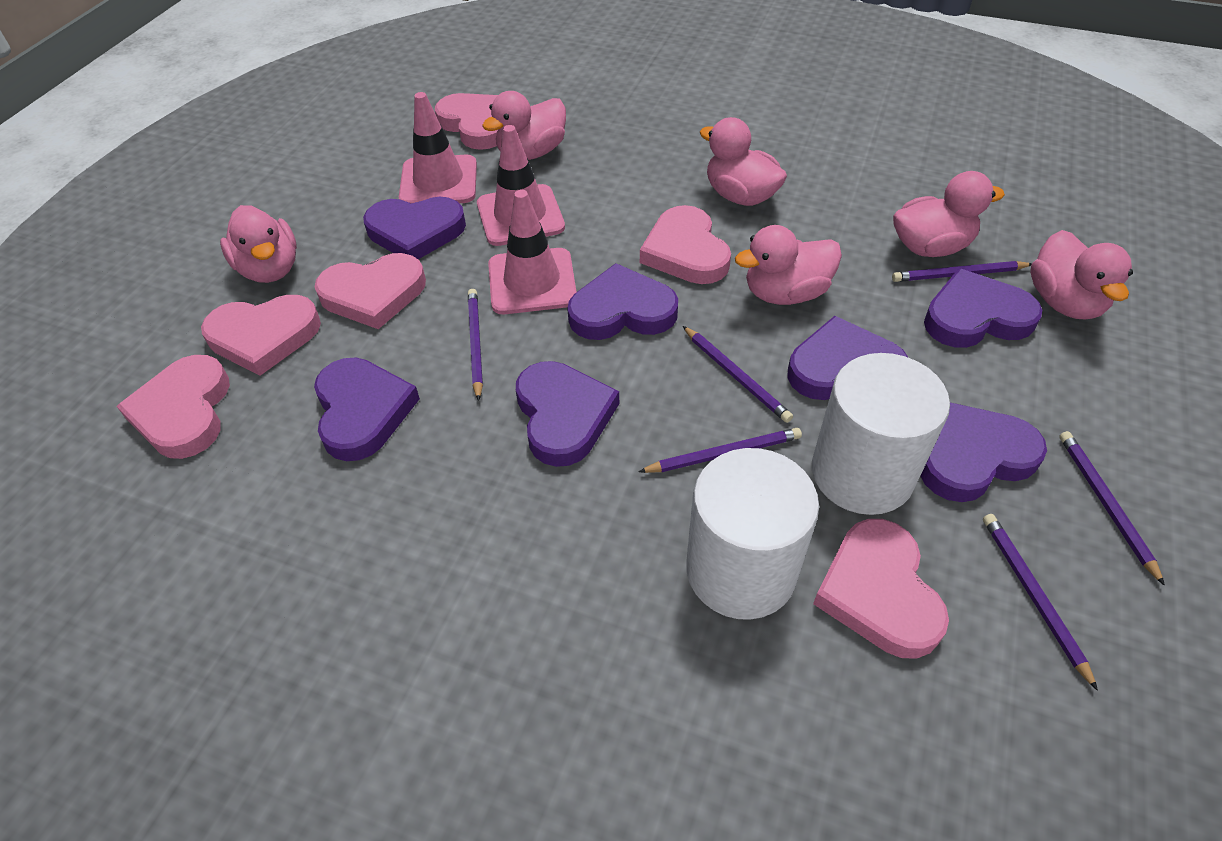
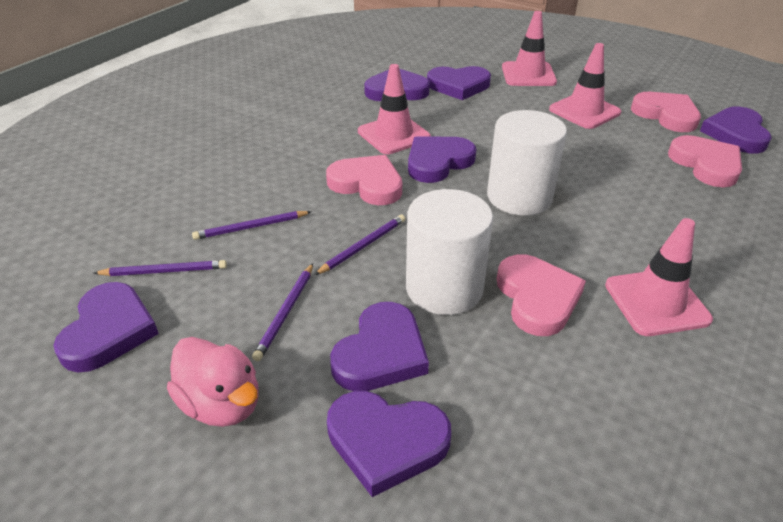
pink duck: 6 -> 1
pink heart: 6 -> 4
pink traffic cone: 3 -> 4
purple pencil: 6 -> 4

